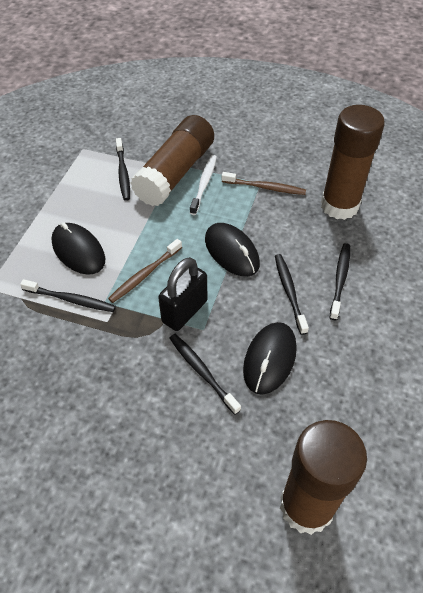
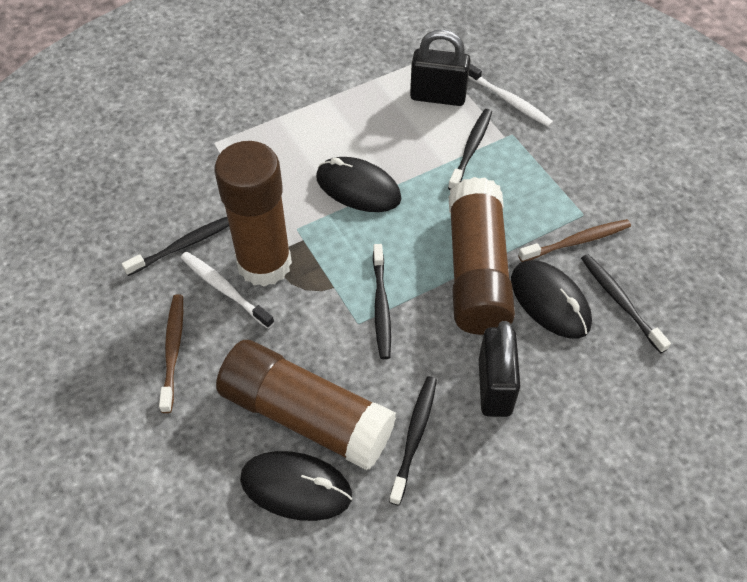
black padlock: 1 -> 2
white toothbrush: 1 -> 2

